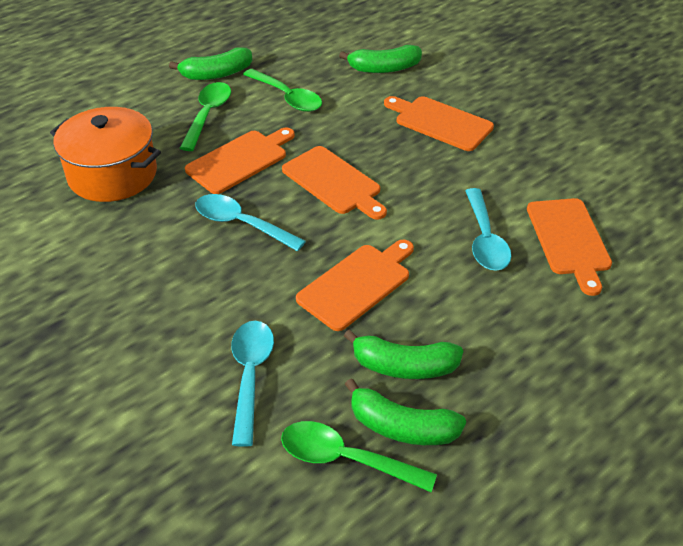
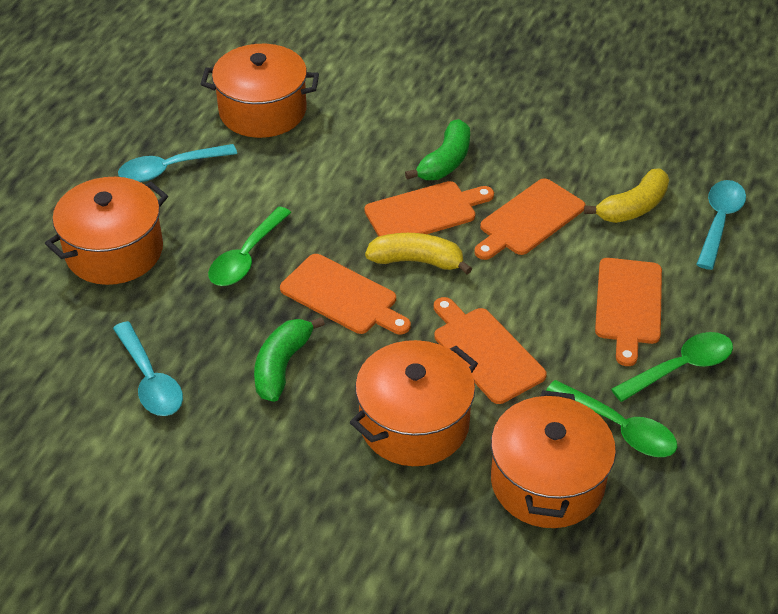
green banana: 4 -> 2
orange pot: 1 -> 4
yellow banana: 0 -> 2

